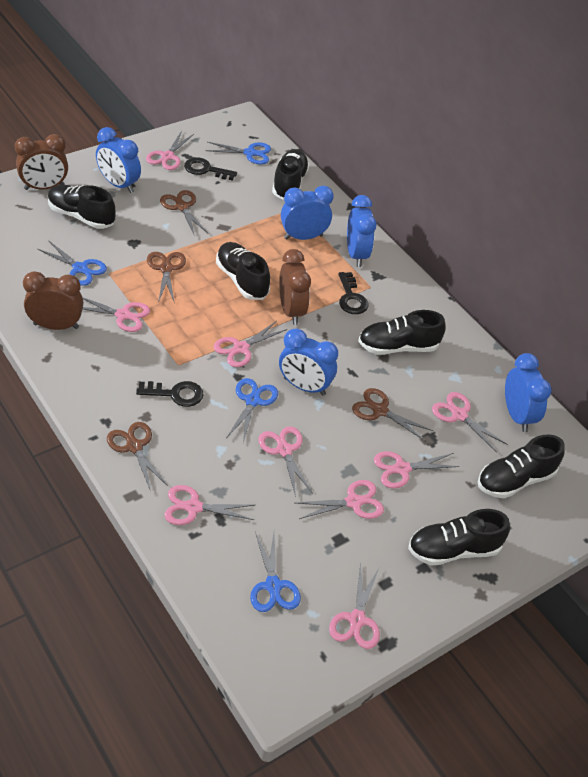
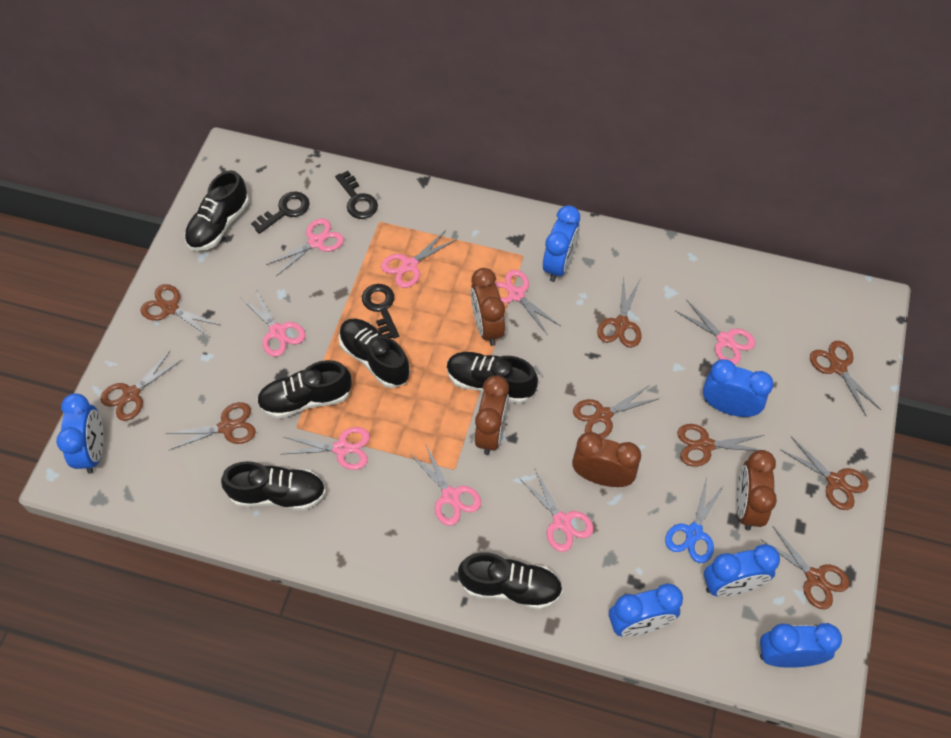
blue clock: 5 -> 6
blue scissors: 4 -> 1
brown clock: 3 -> 4
brown scissors: 4 -> 9
pink scissors: 9 -> 8

